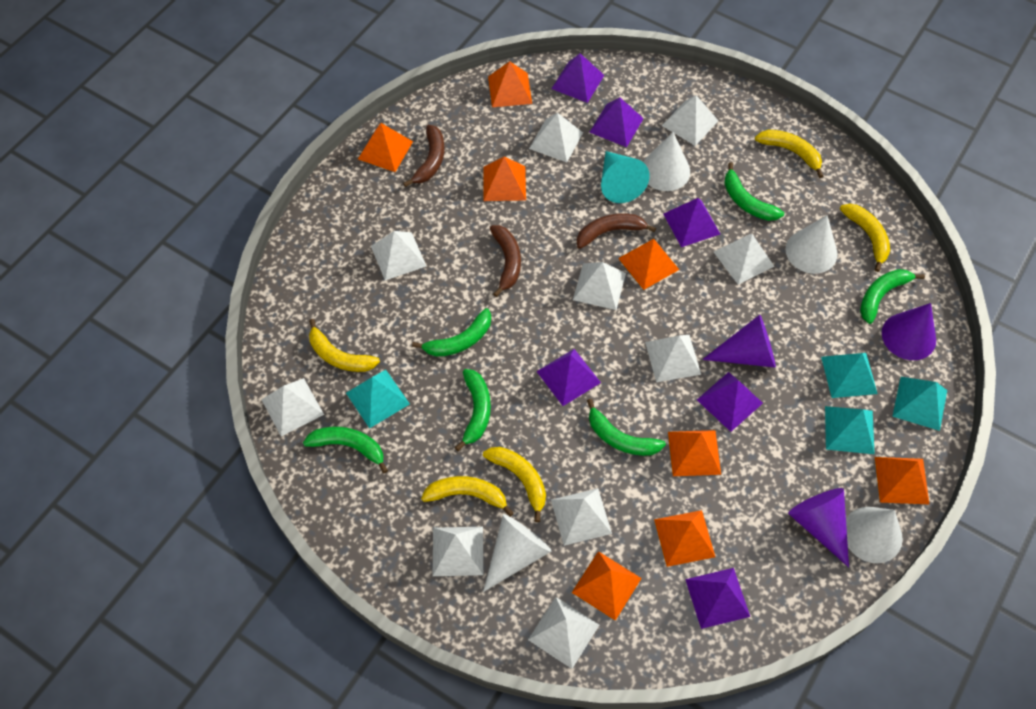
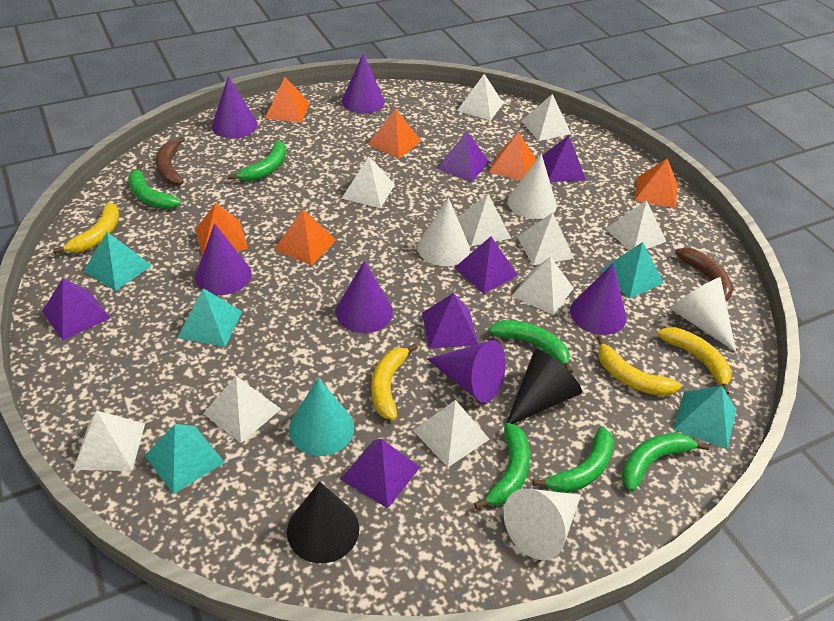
black cone: 0 -> 2
brown banana: 3 -> 2
orange pyramid: 8 -> 6
purple cone: 3 -> 6
turquoise pyramid: 4 -> 5
yellow banana: 5 -> 4

